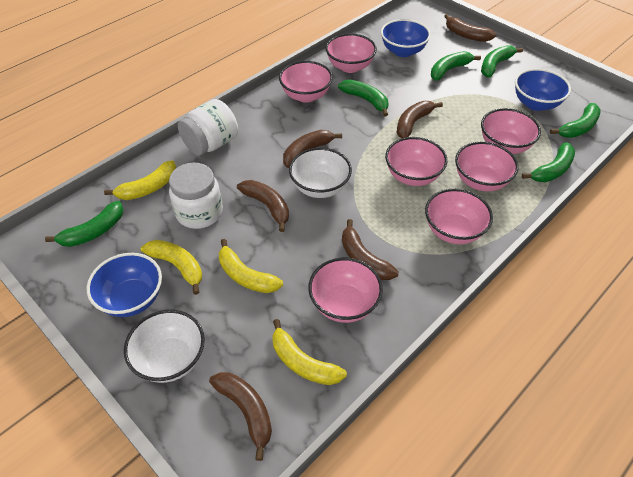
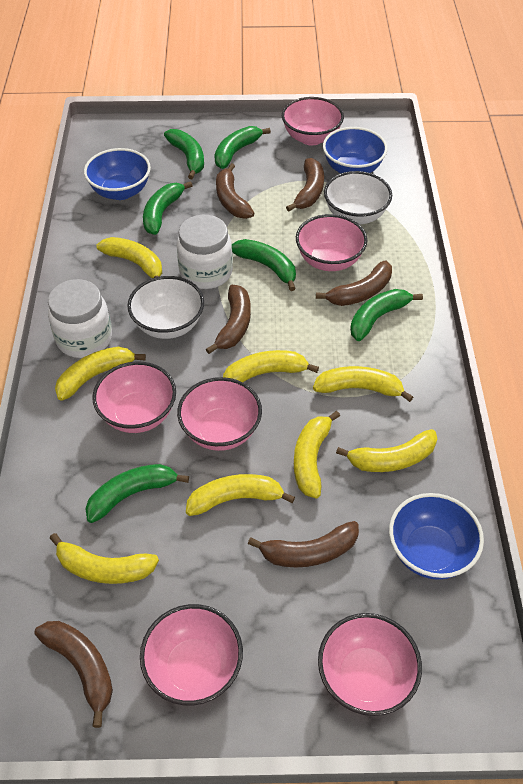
pink bowl: 7 -> 6
yellow banana: 4 -> 8

